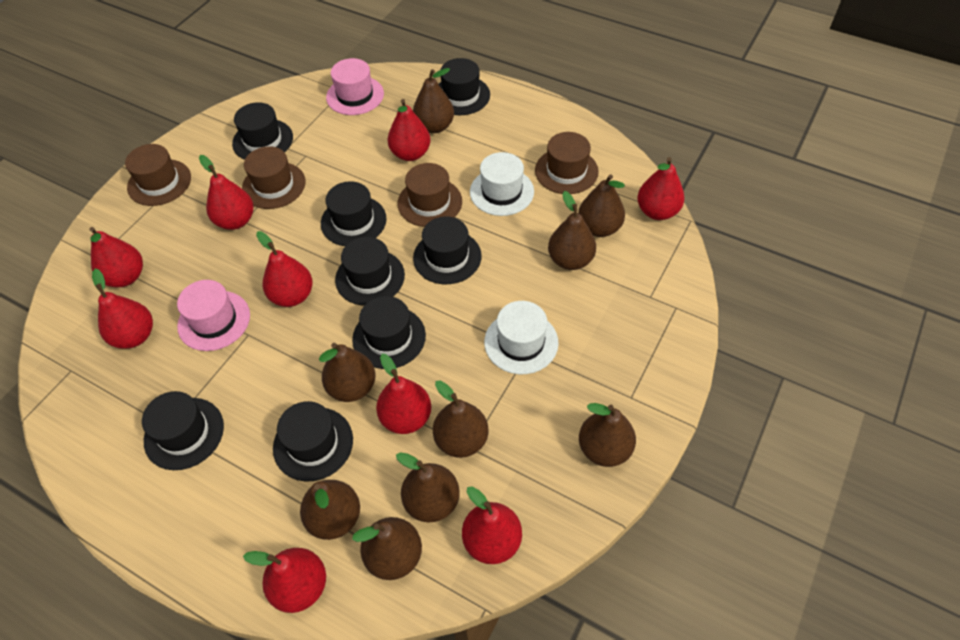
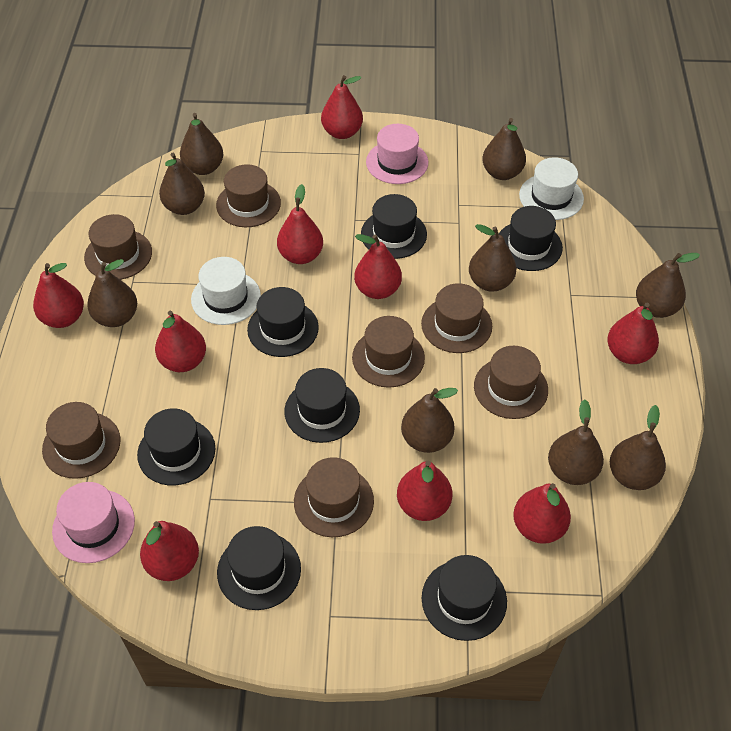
black hat: 8 -> 7
brown hat: 4 -> 7

